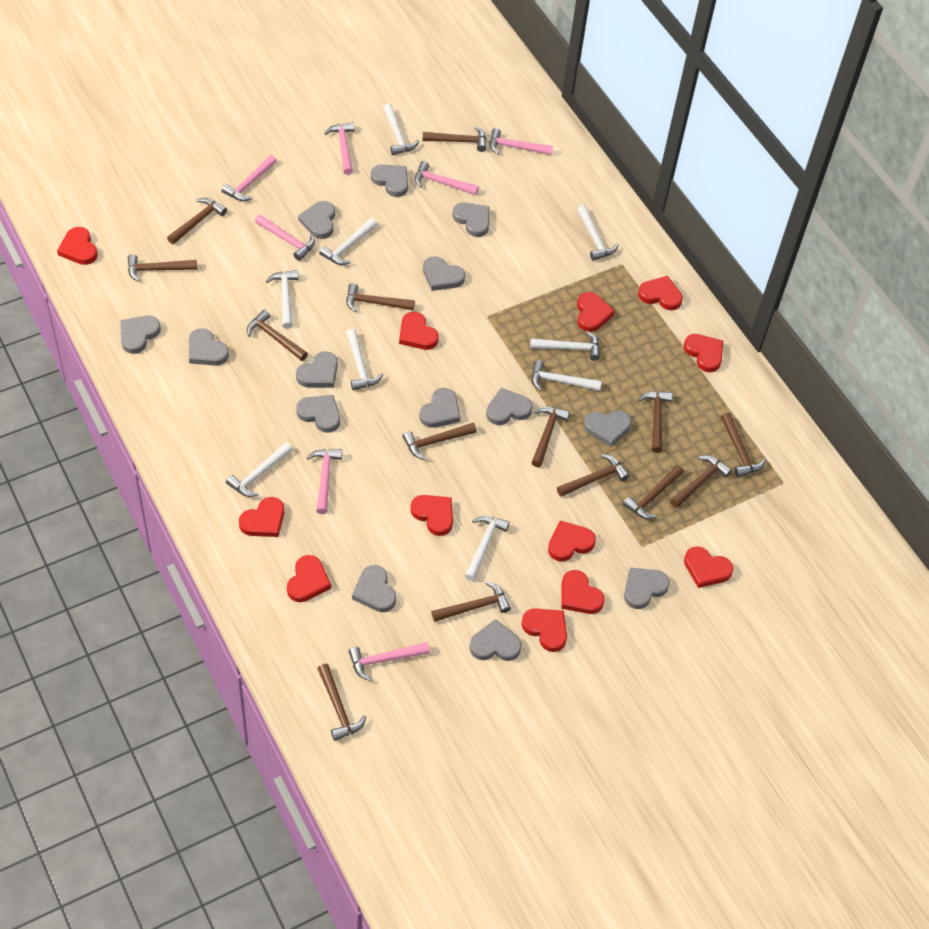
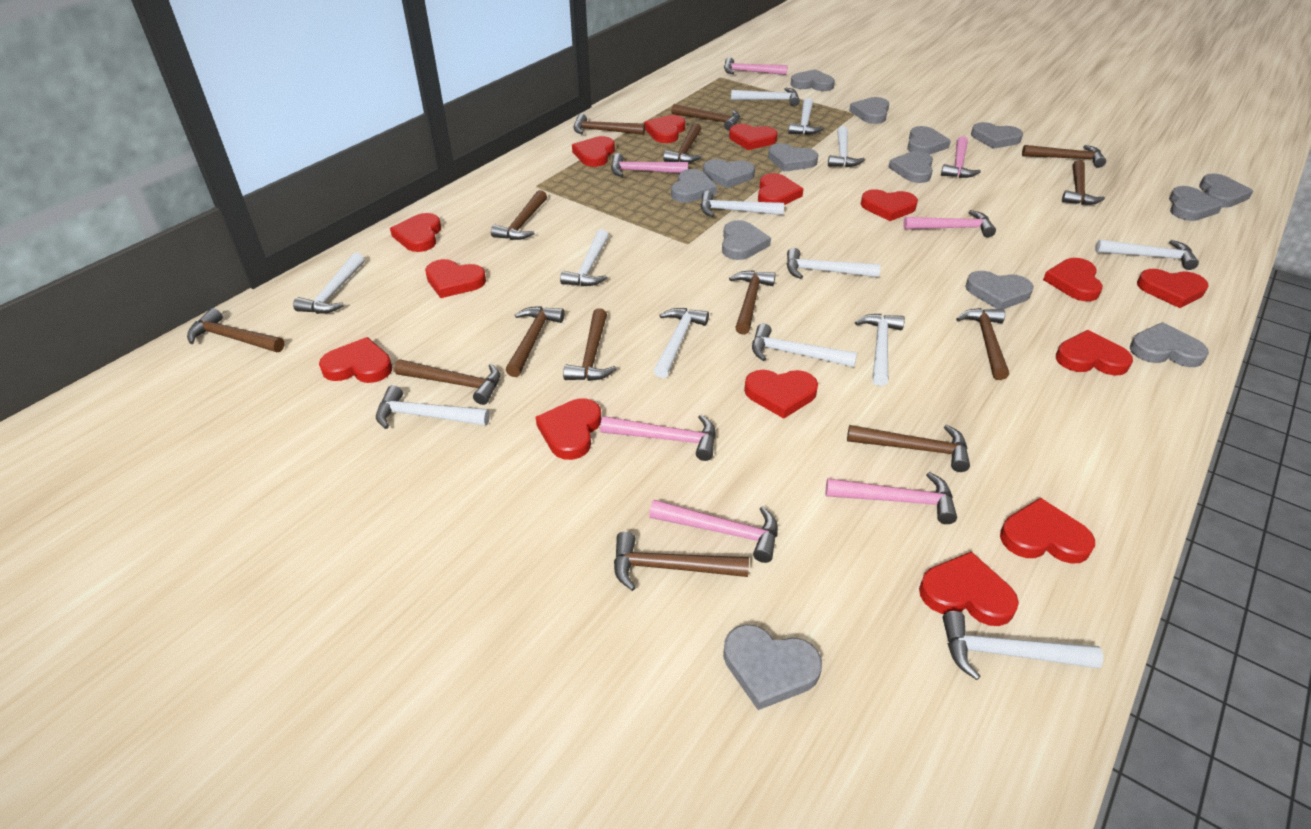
red heart: 12 -> 15
white hammer: 9 -> 13

